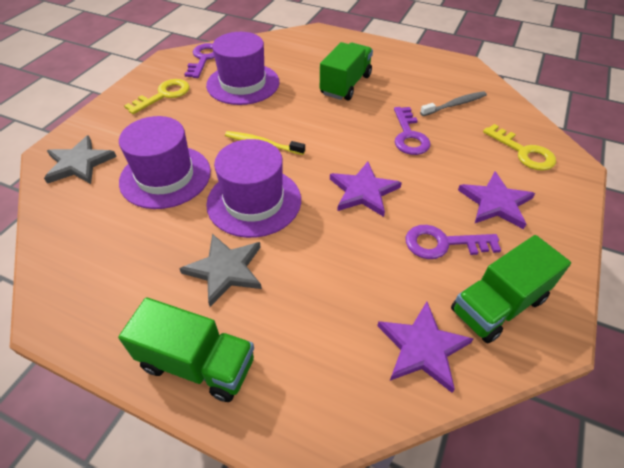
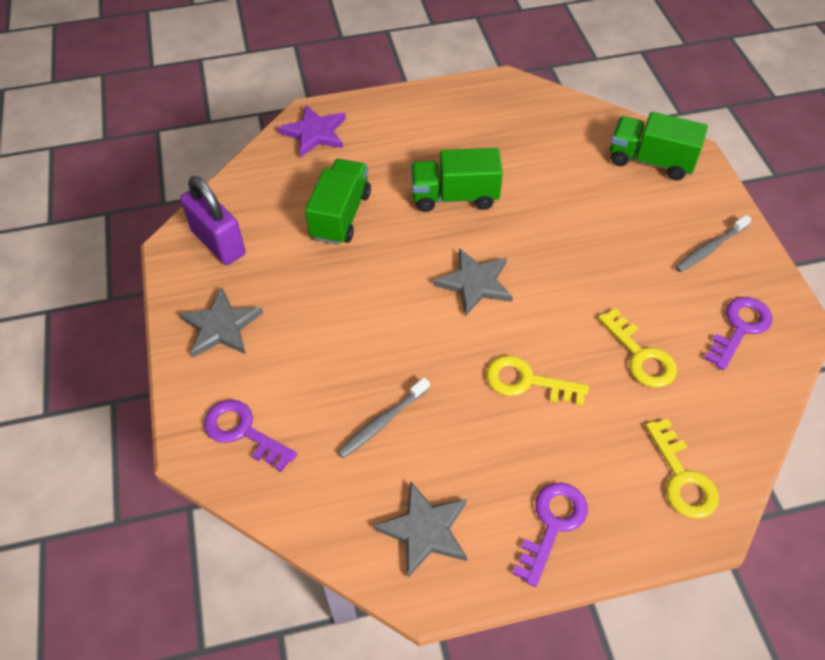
grey star: 2 -> 3
grey toothbrush: 1 -> 2
purple hat: 3 -> 0
purple padlock: 0 -> 1
purple star: 3 -> 1
yellow key: 2 -> 3
yellow toothbrush: 1 -> 0

